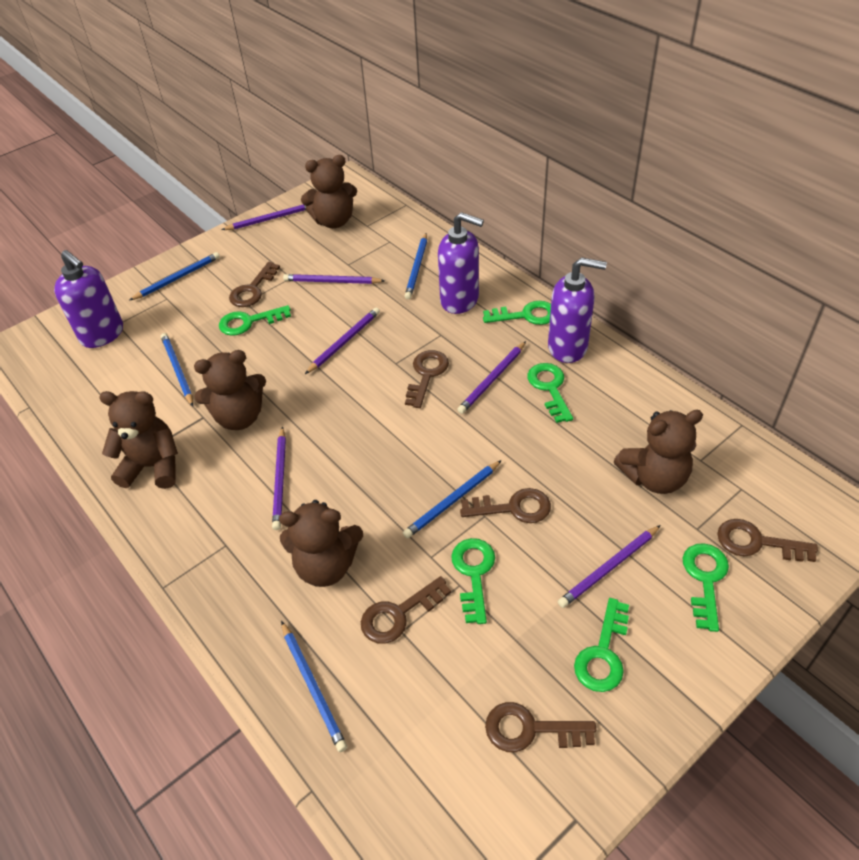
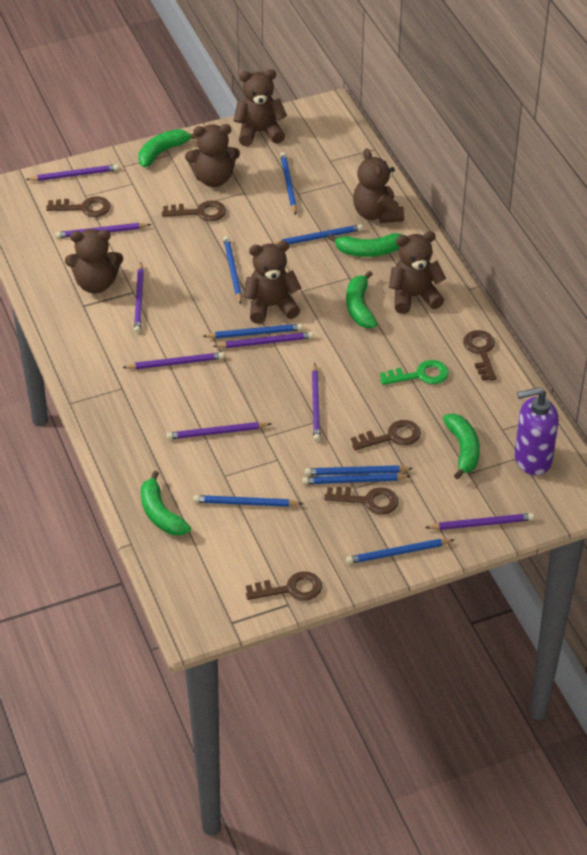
blue pencil: 5 -> 8
brown teddy bear: 5 -> 6
green banana: 0 -> 5
green key: 6 -> 1
purple pencil: 6 -> 8
purple soap dispenser: 3 -> 1

